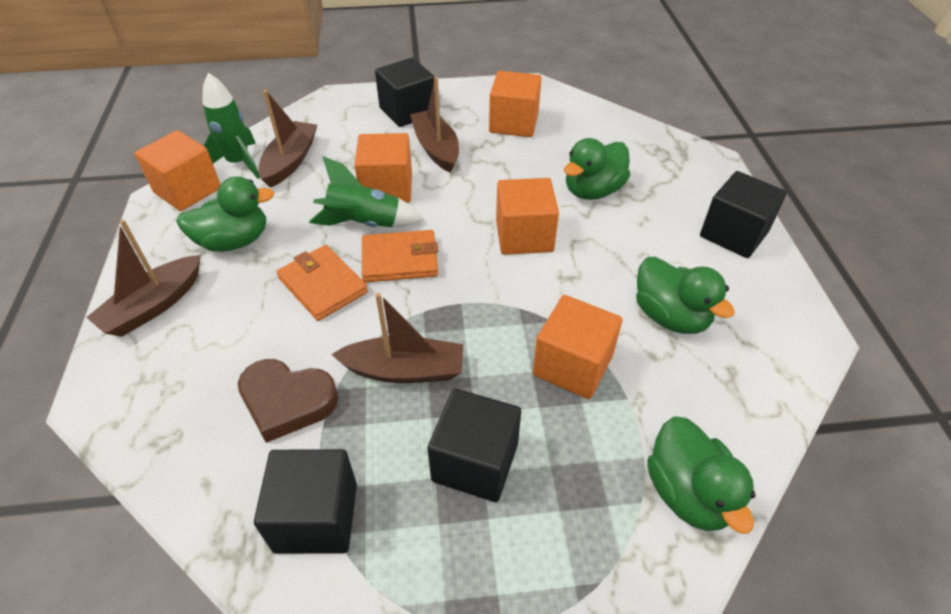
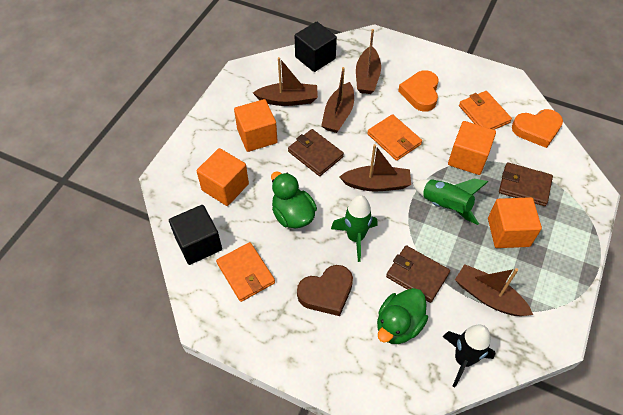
black cube: 4 -> 2
black rocket: 0 -> 1
brown boat: 4 -> 5
brown wallet: 0 -> 3
green duck: 4 -> 2
orange cube: 5 -> 4
orange heart: 0 -> 2
orange wallet: 2 -> 3

